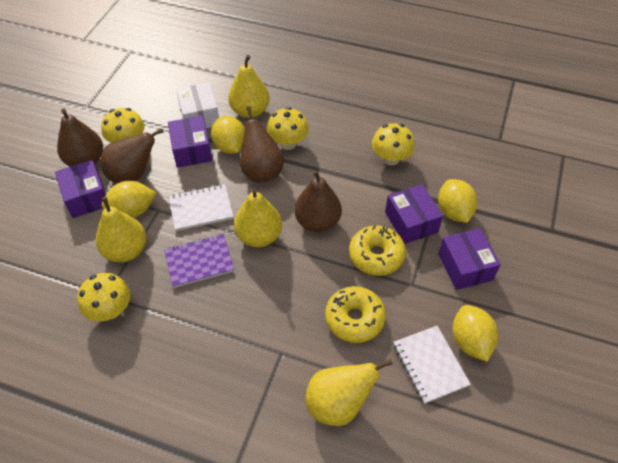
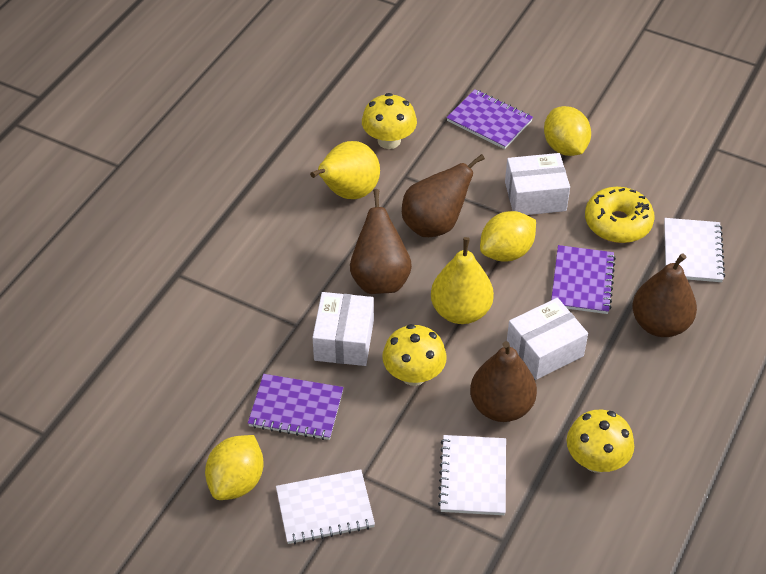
purple box: 4 -> 0
purple notebook: 1 -> 3
white box: 1 -> 3
white notebook: 2 -> 3
yellow donut: 2 -> 1
yellow lemon: 4 -> 3
yellow mushroom: 4 -> 3
yellow pear: 4 -> 2

